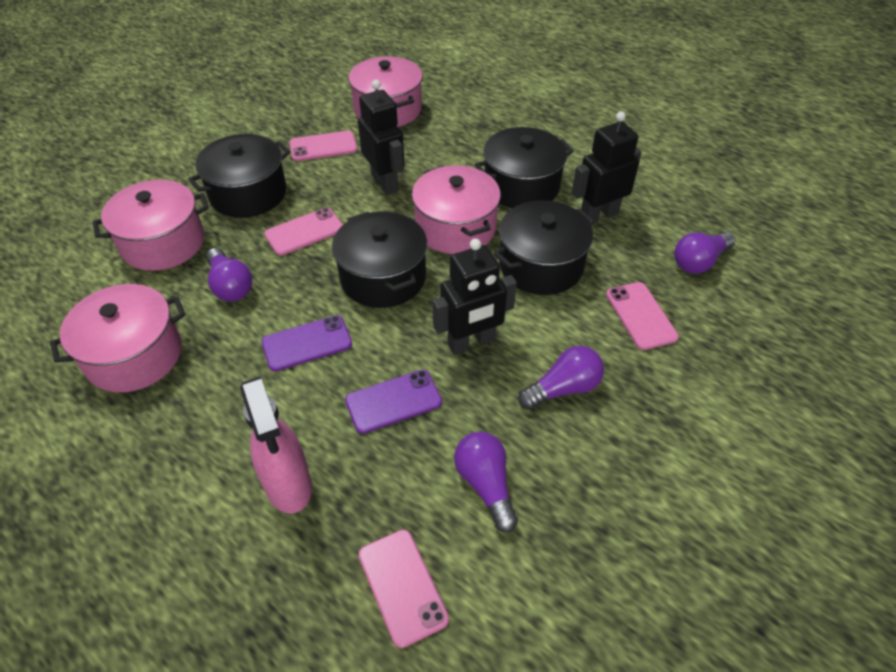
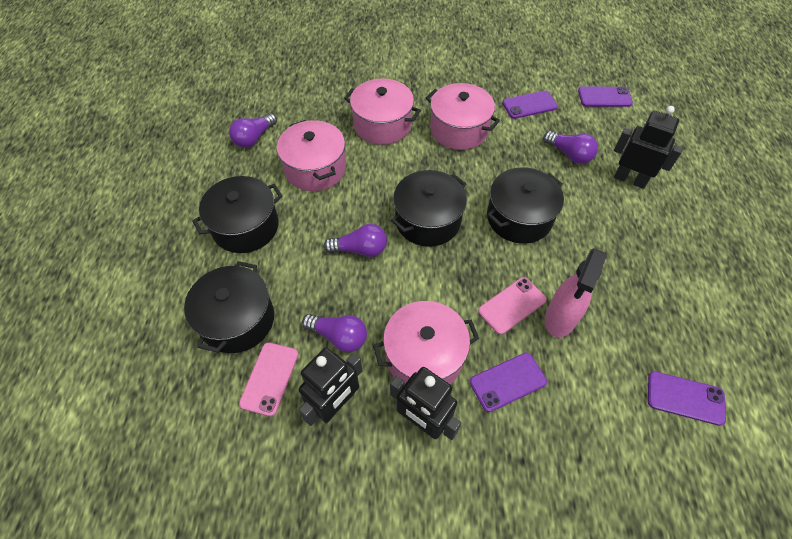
pink phone: 4 -> 2
purple phone: 2 -> 4

